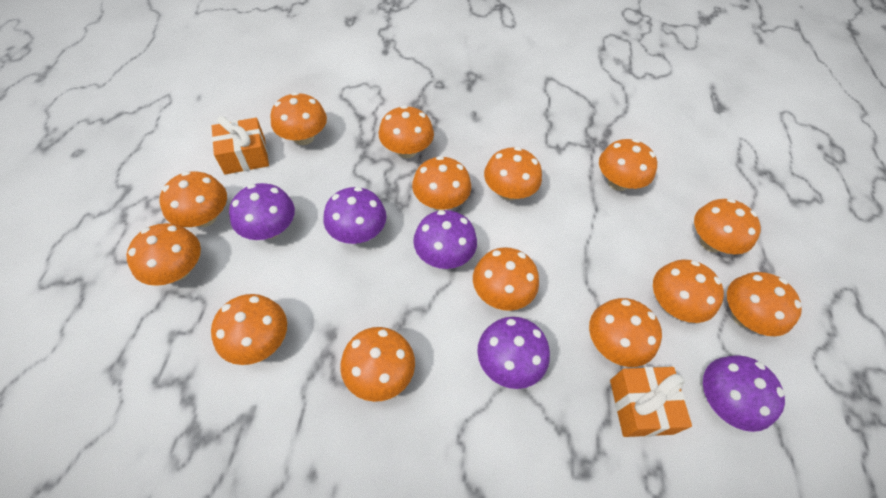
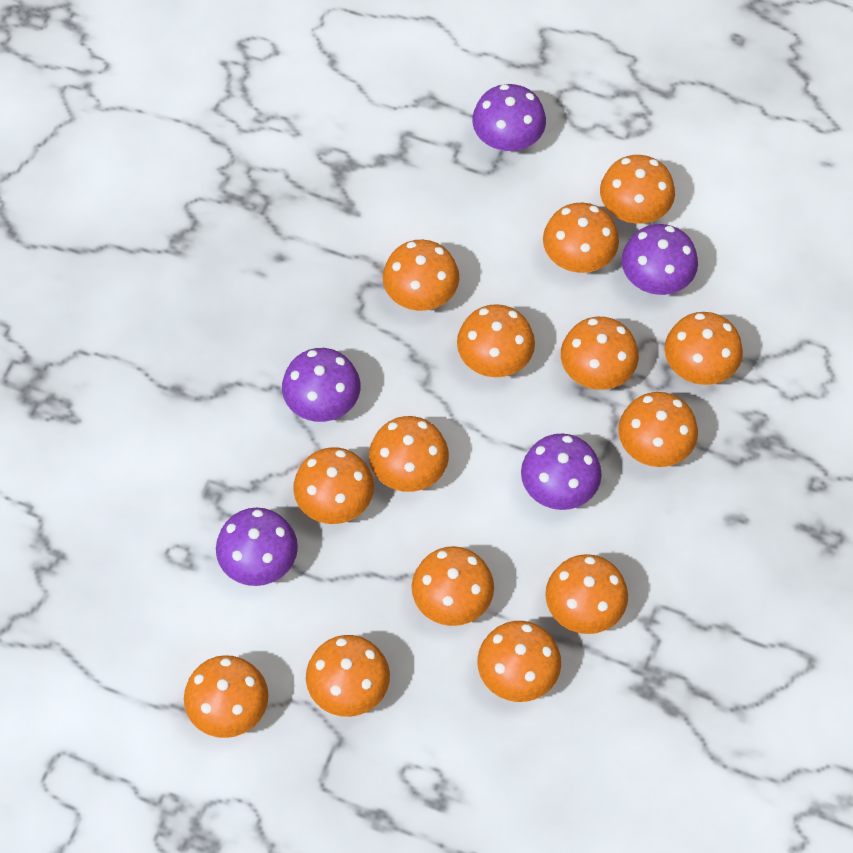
orange gift: 2 -> 0

